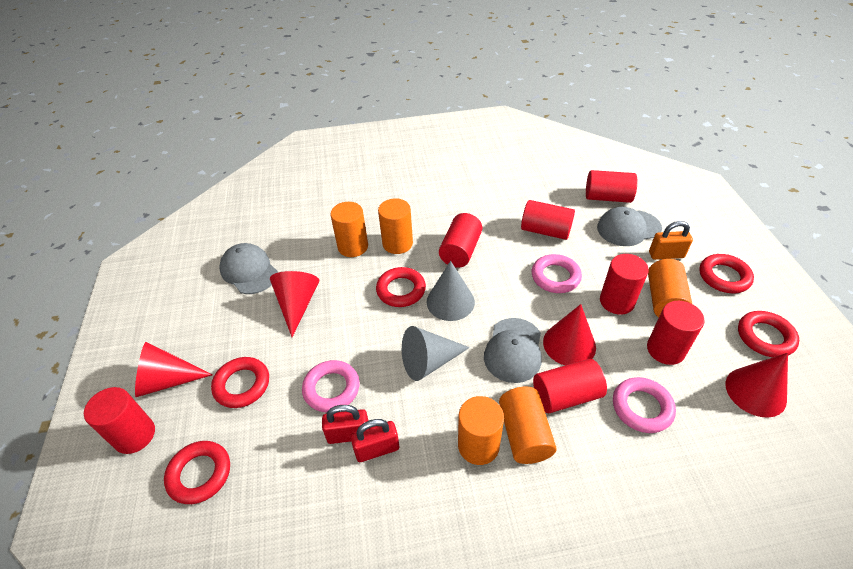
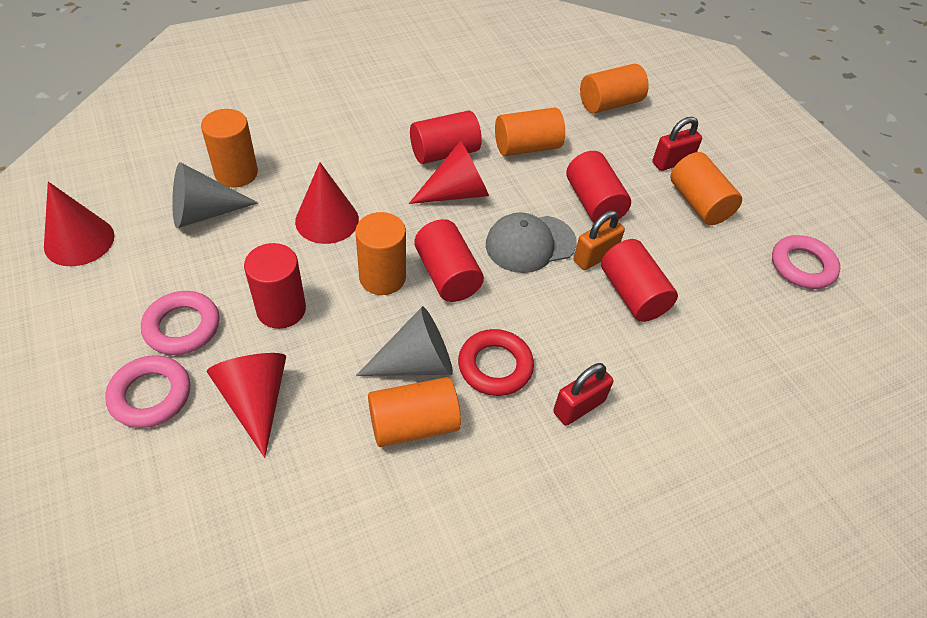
grey cap: 3 -> 1
orange cylinder: 5 -> 6
red cylinder: 7 -> 5
red ring: 5 -> 1

